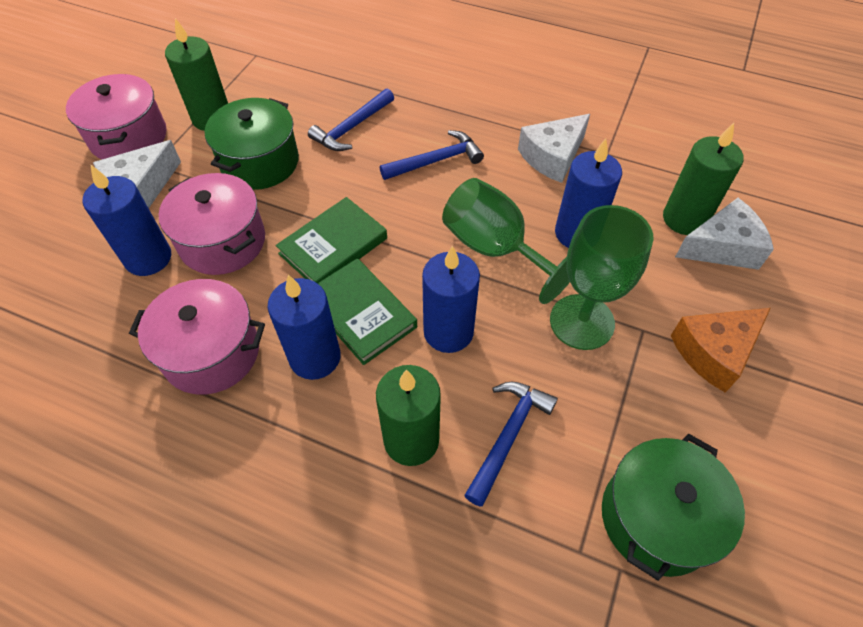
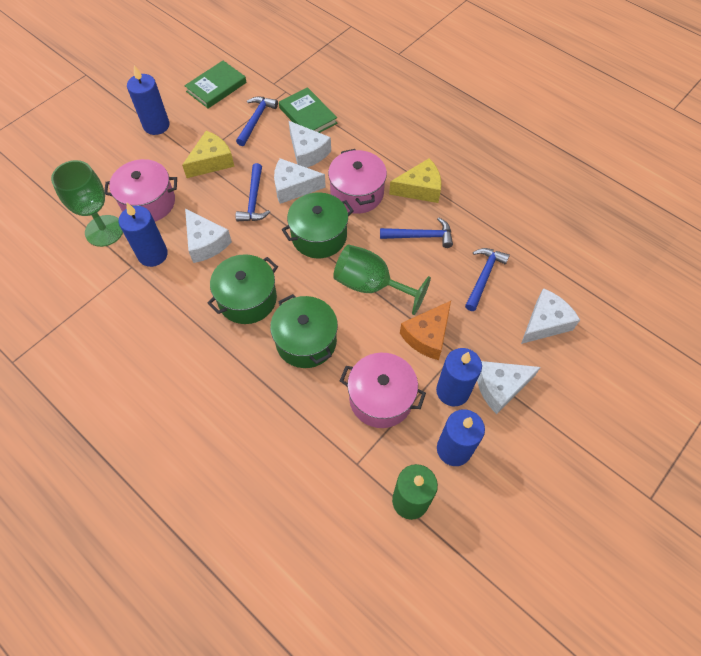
blue hammer: 3 -> 4
green candle: 3 -> 1
green pot: 2 -> 3
white cheese: 3 -> 5
yellow cheese: 0 -> 2

